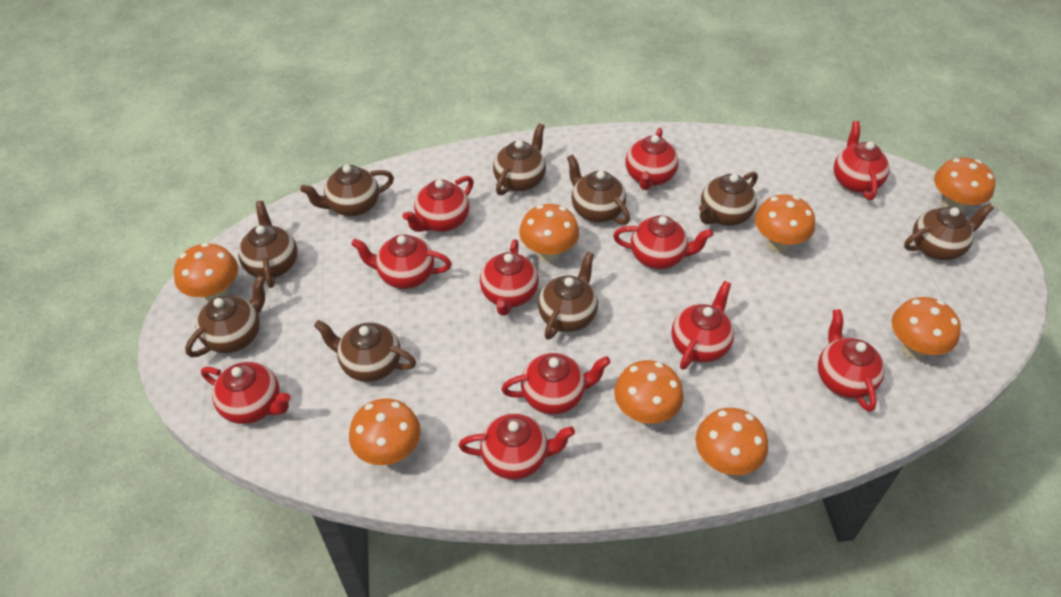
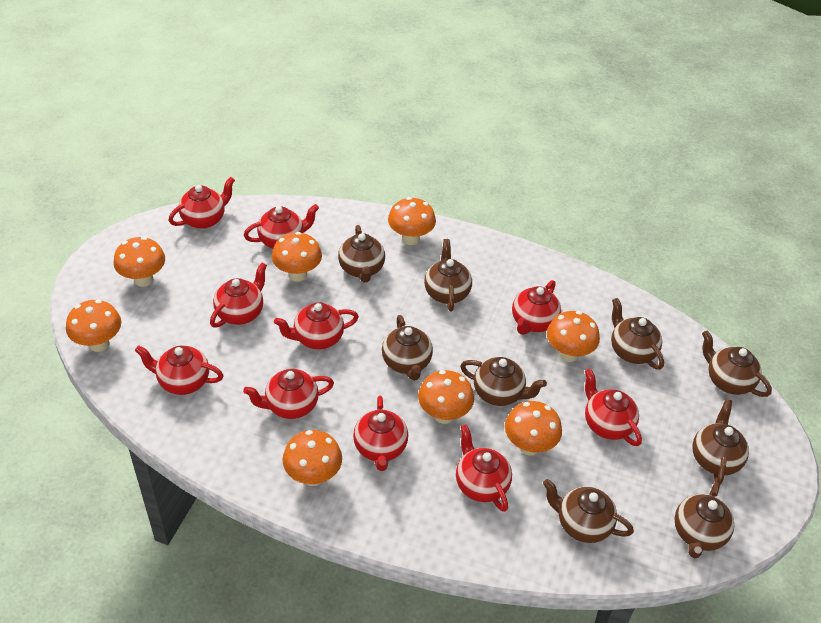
red teapot: 11 -> 10

